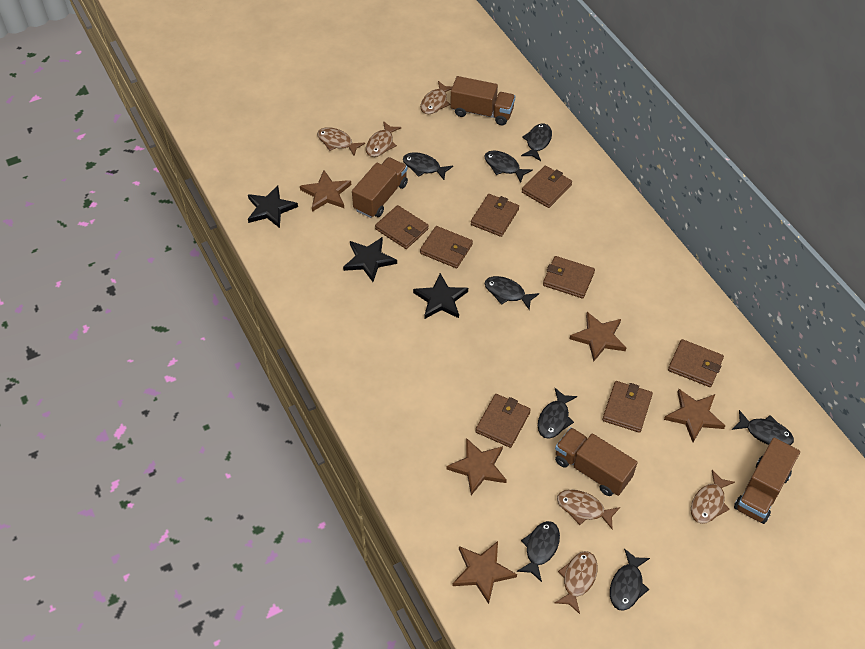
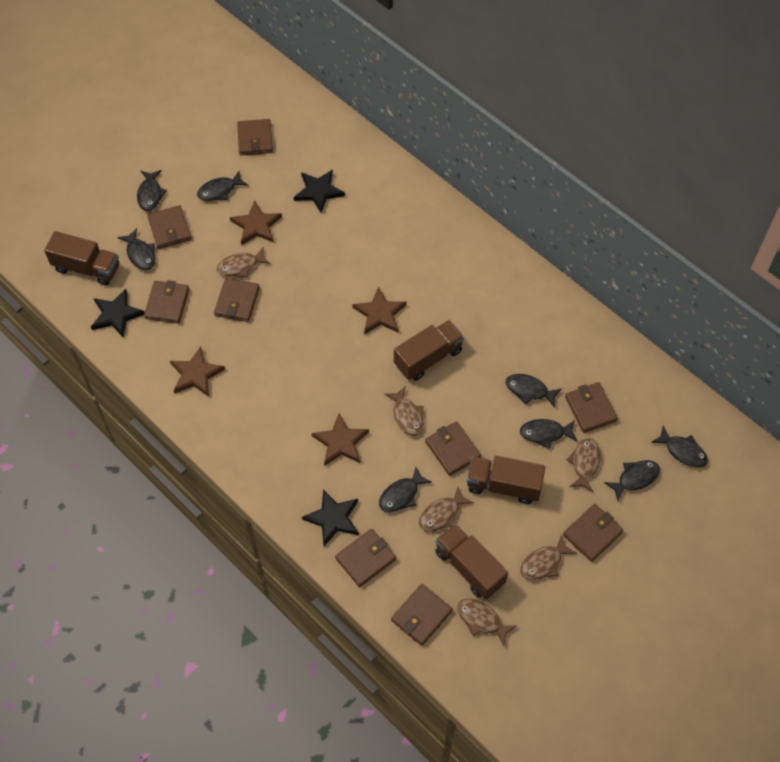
brown star: 5 -> 4
brown wallet: 8 -> 9

